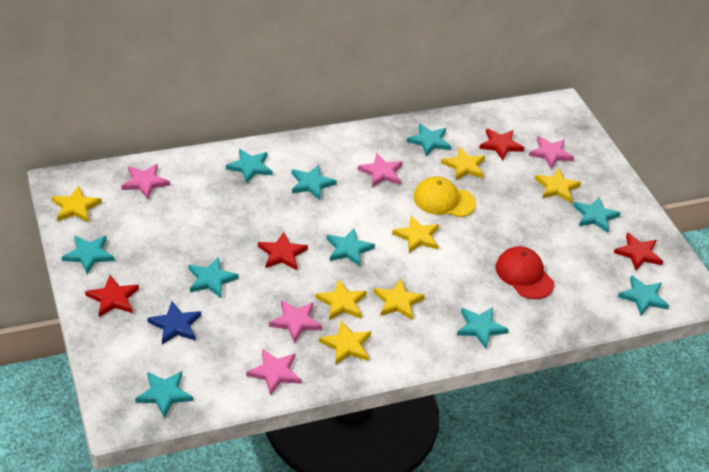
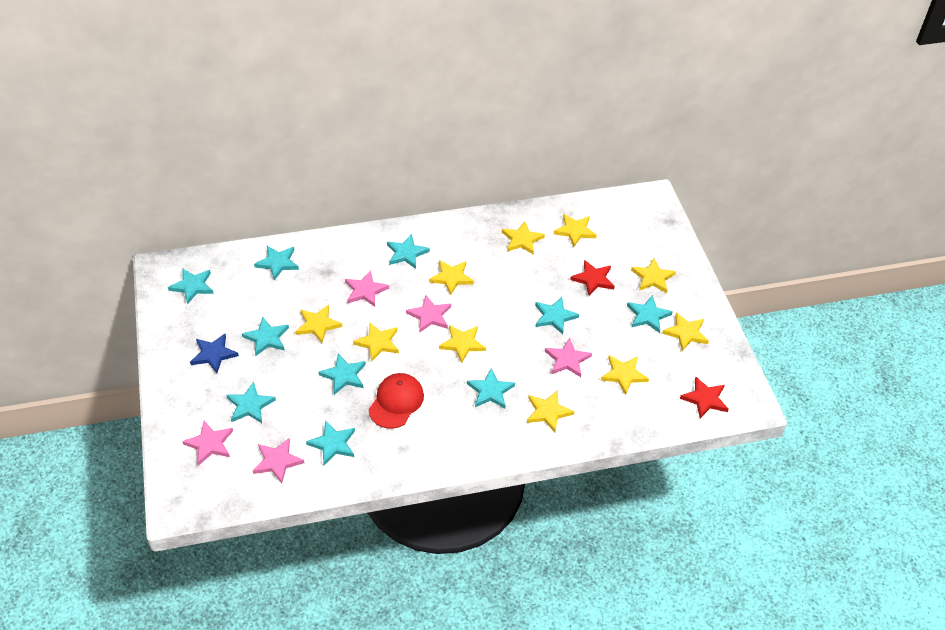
red star: 4 -> 2
yellow cap: 1 -> 0
yellow star: 7 -> 10

